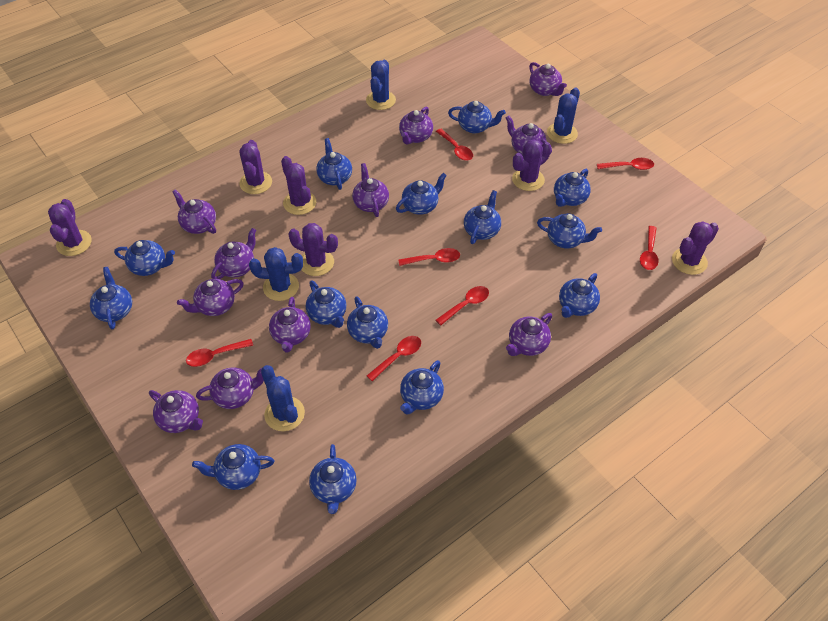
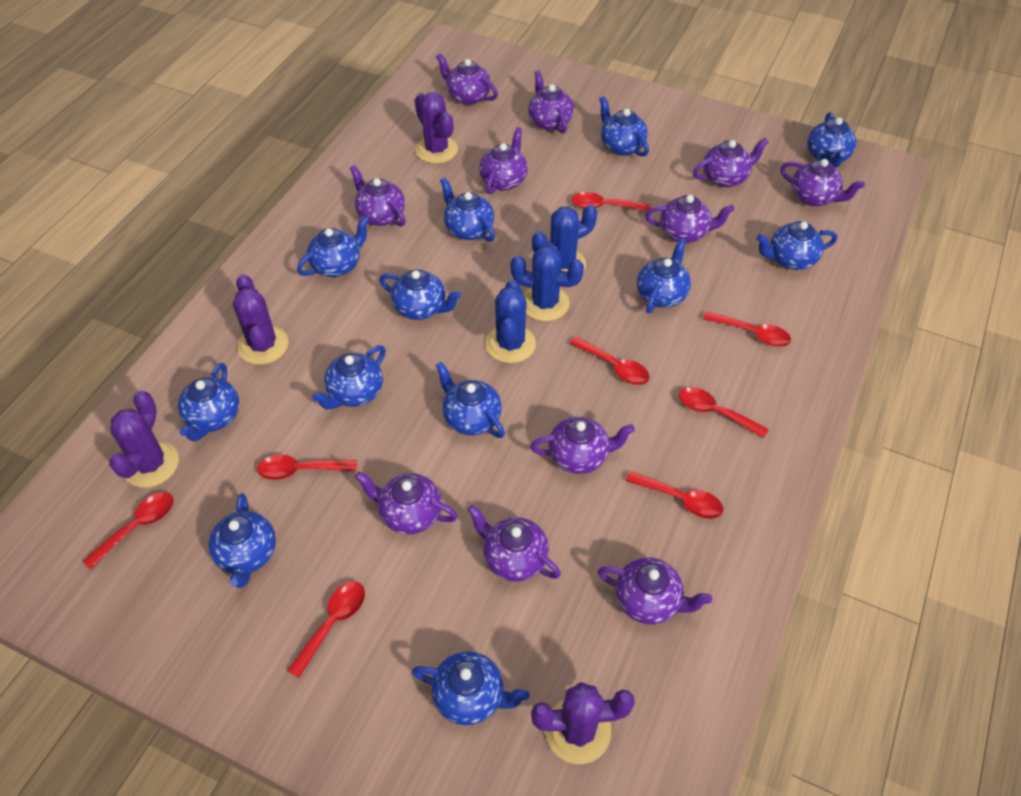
blue cactus: 4 -> 3
blue teapot: 14 -> 12
purple cactus: 6 -> 4
red spoon: 7 -> 8

